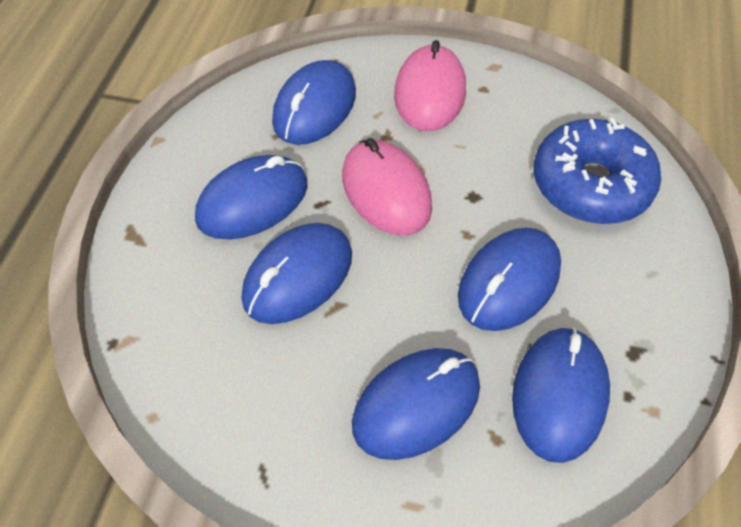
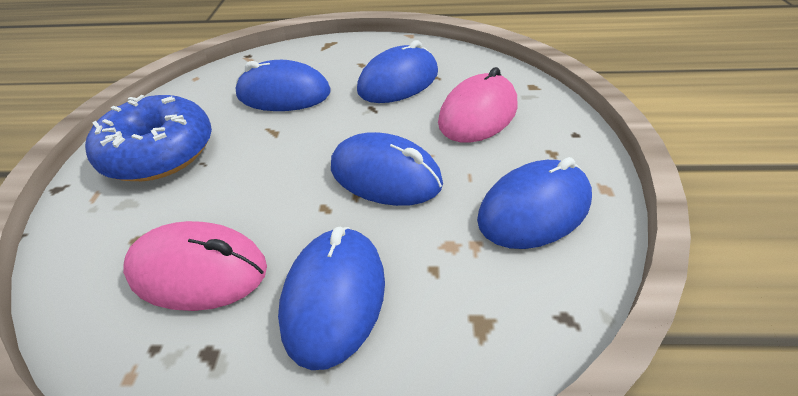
blue mouse: 6 -> 5

